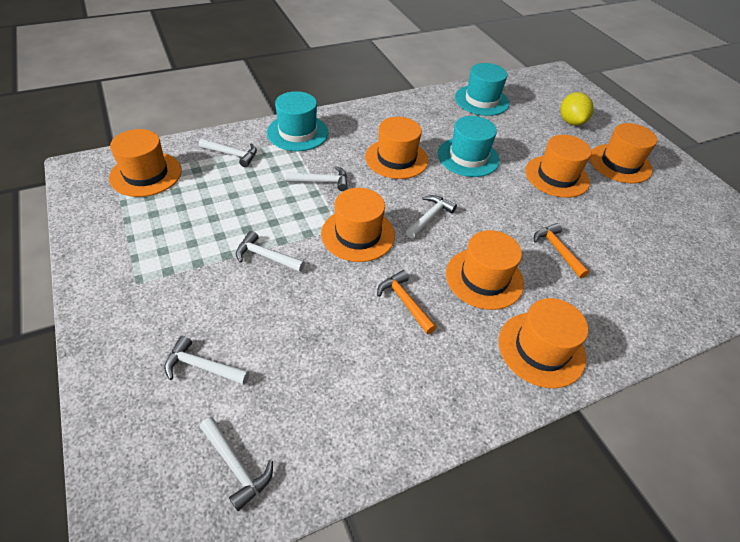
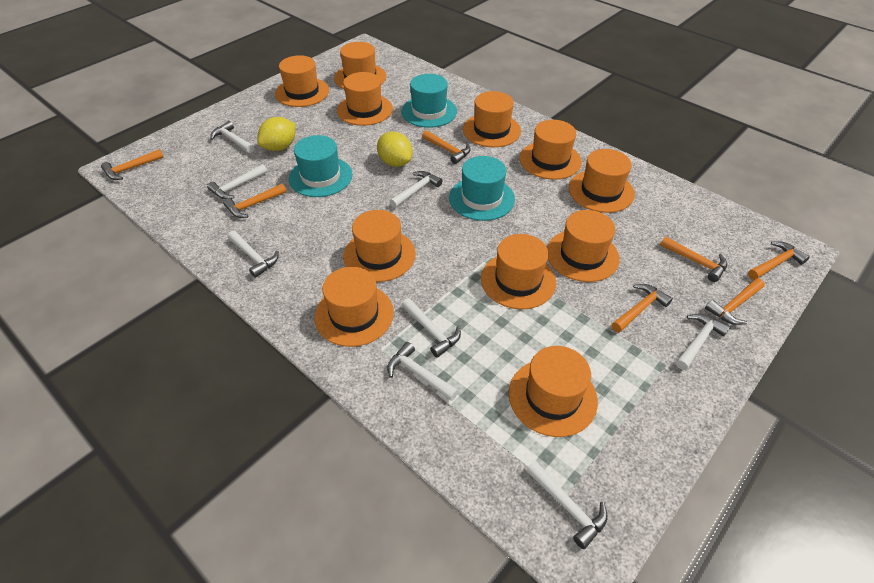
orange hammer: 2 -> 7
orange hat: 7 -> 11
white hammer: 6 -> 8
yellow lemon: 1 -> 2

